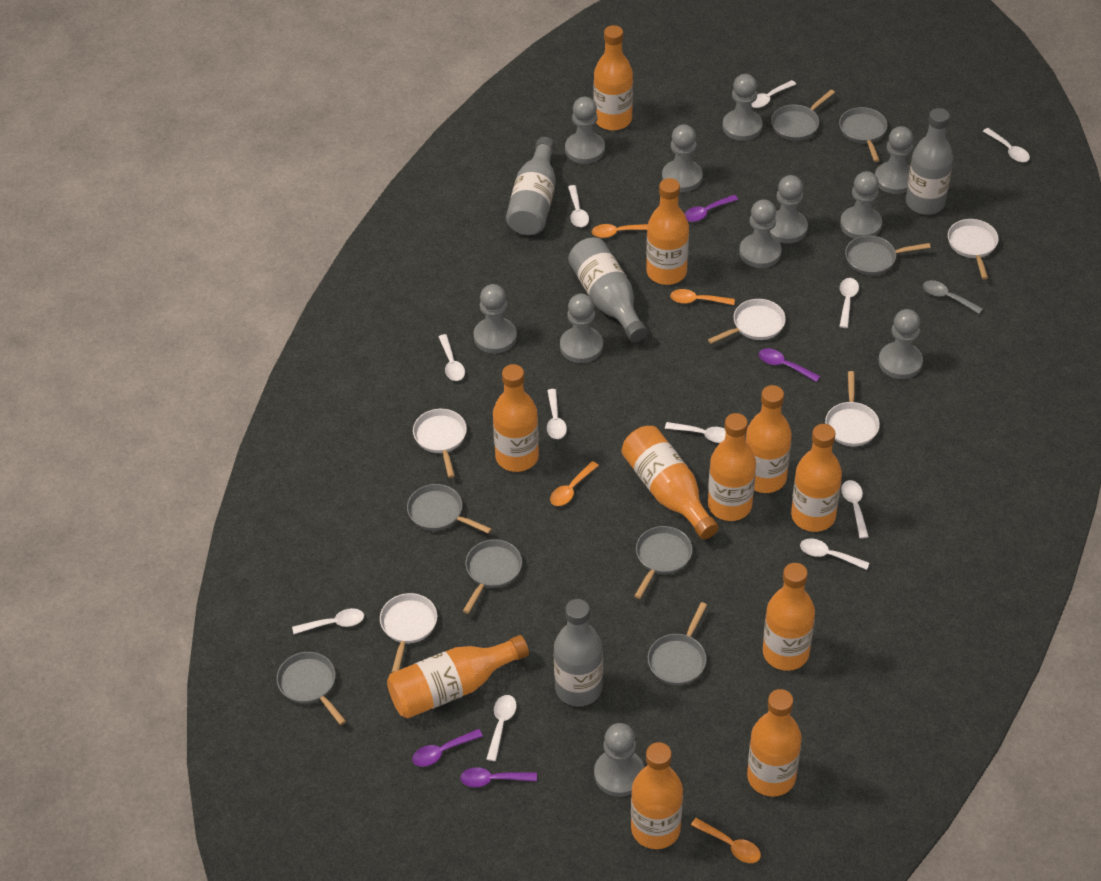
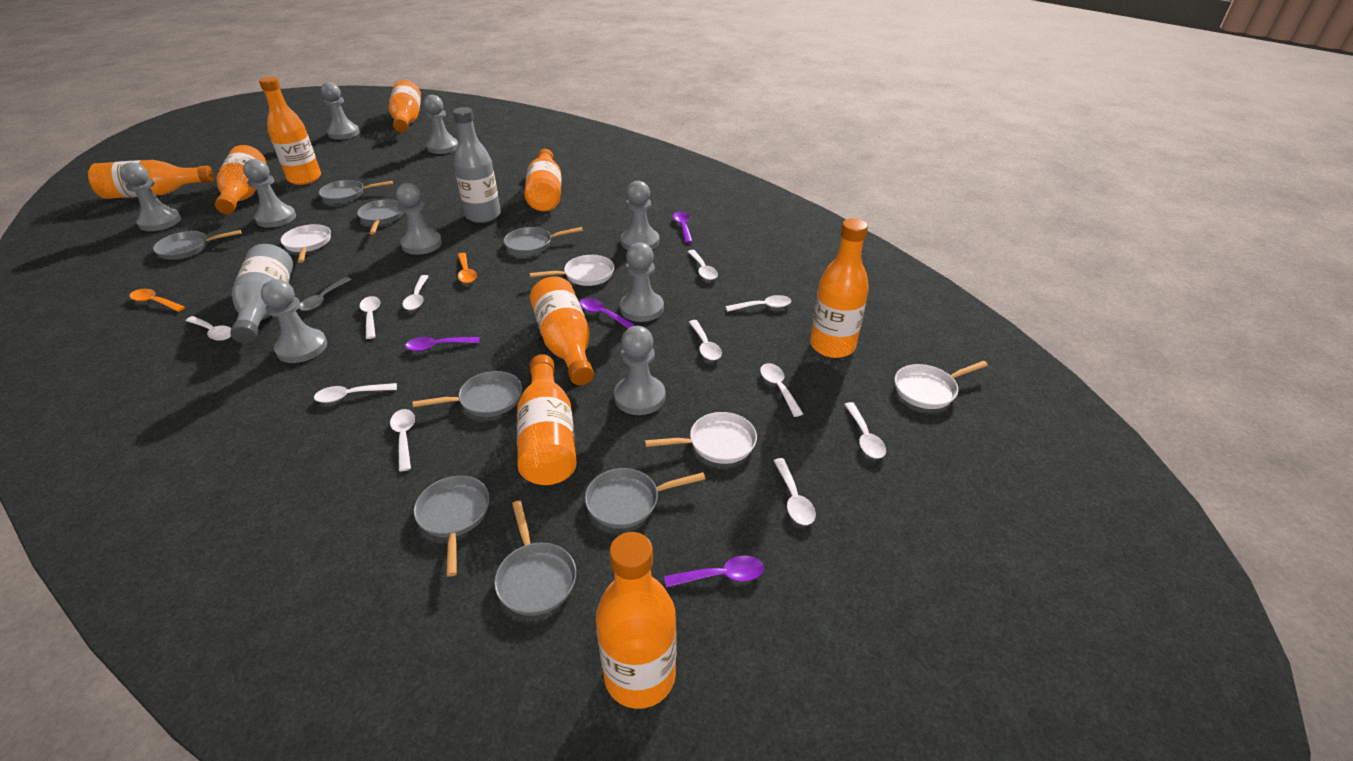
grey bottle: 4 -> 2
grey pawn: 11 -> 9
orange bottle: 11 -> 9
orange spoon: 4 -> 2
white pan: 5 -> 4

